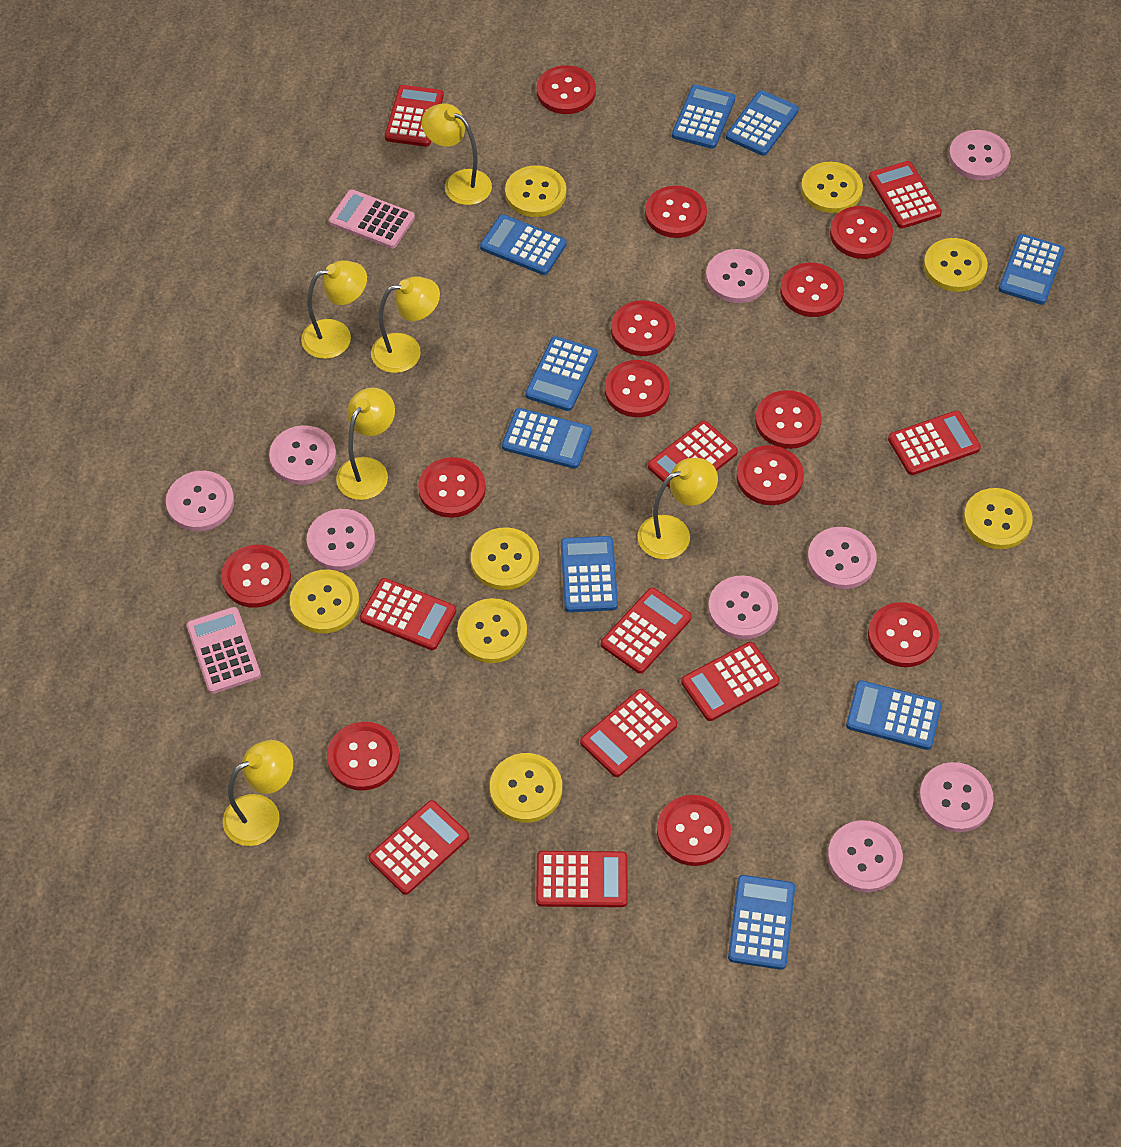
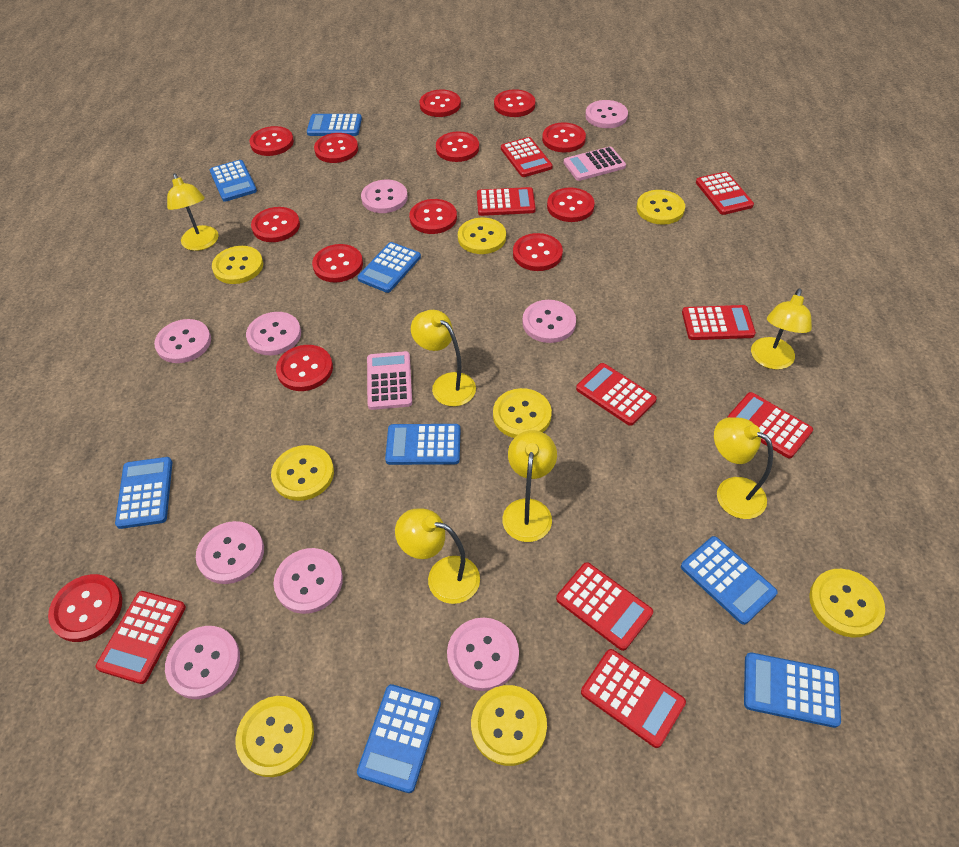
blue calculator: 9 -> 8
red calculator: 10 -> 9

